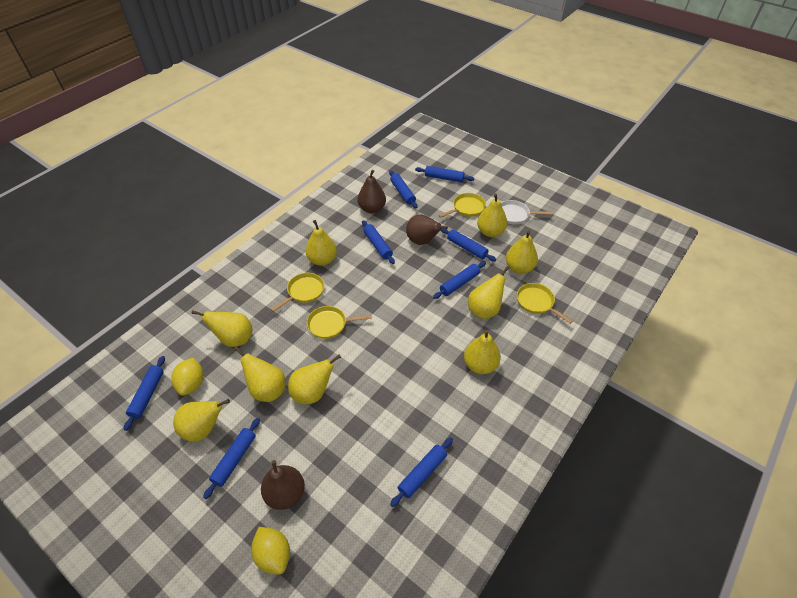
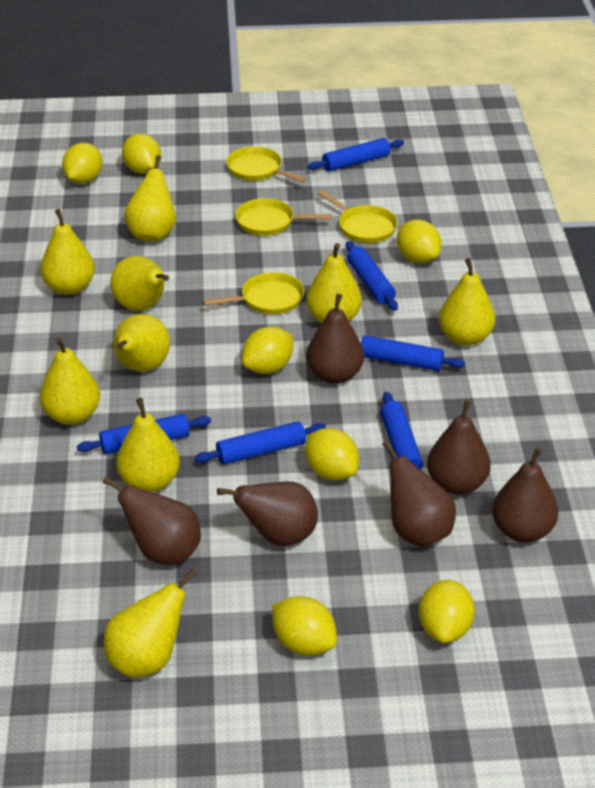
blue rolling pin: 8 -> 6
brown pear: 3 -> 6
white pan: 1 -> 0
yellow lemon: 2 -> 7

